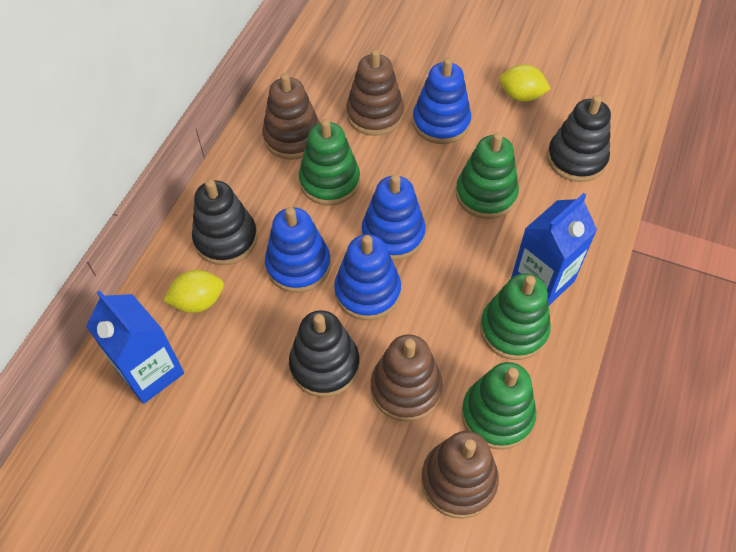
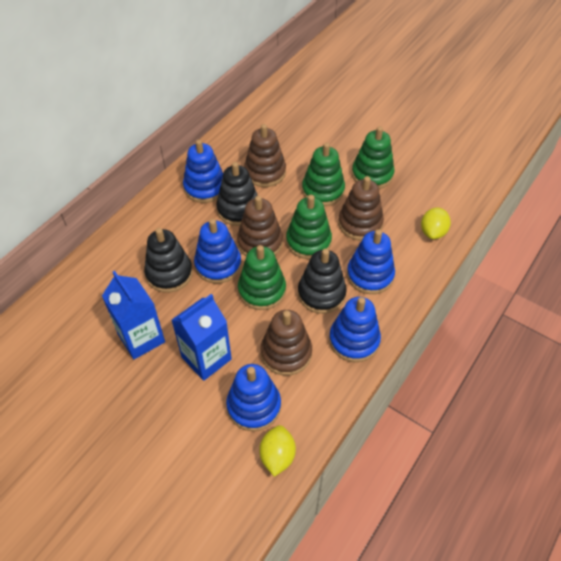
blue stacking toy: 4 -> 5

